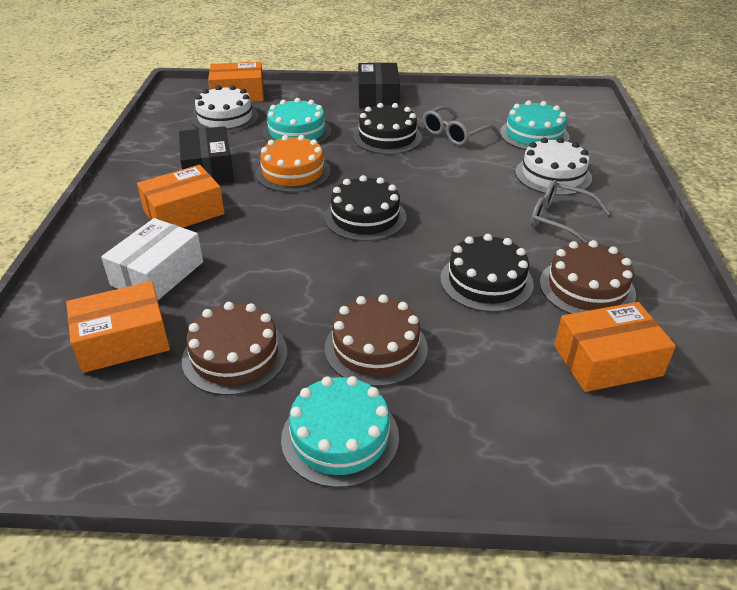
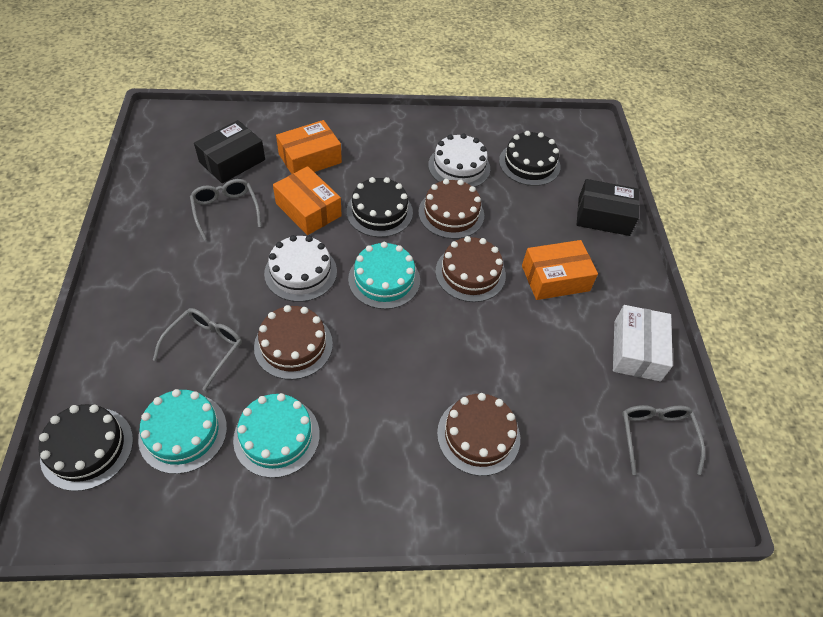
brown cake: 3 -> 4
grey glasses: 2 -> 3
orange box: 4 -> 3
orange cake: 1 -> 0

